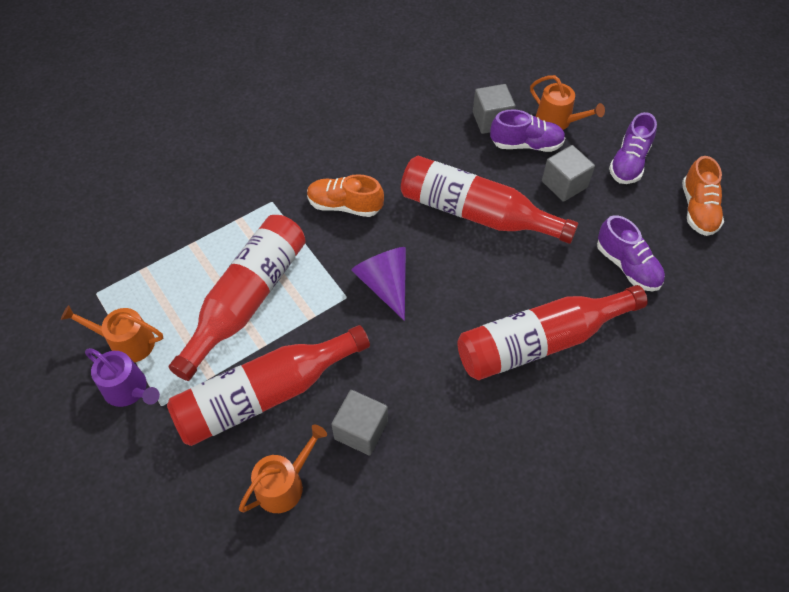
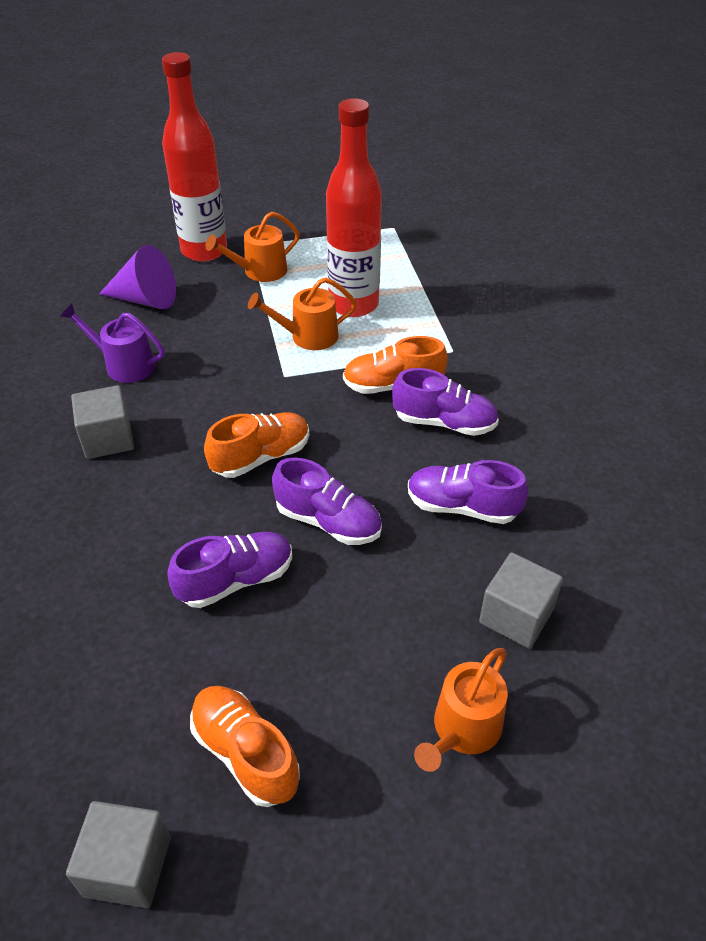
orange shoe: 2 -> 3
purple shoe: 3 -> 4
red bottle: 4 -> 2

